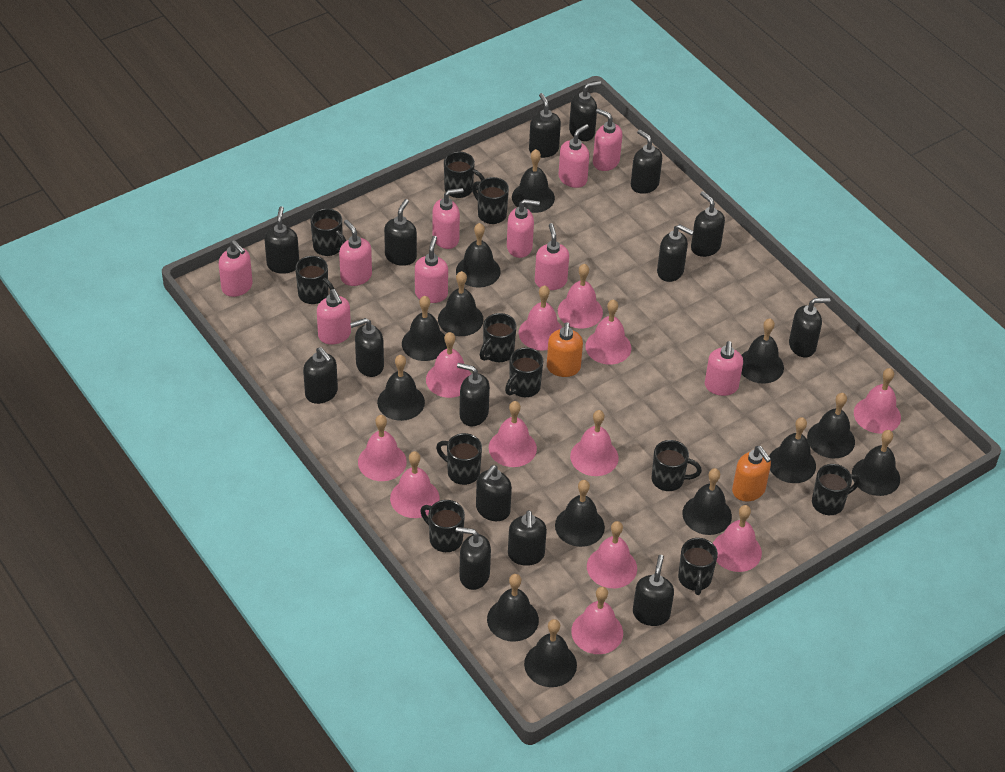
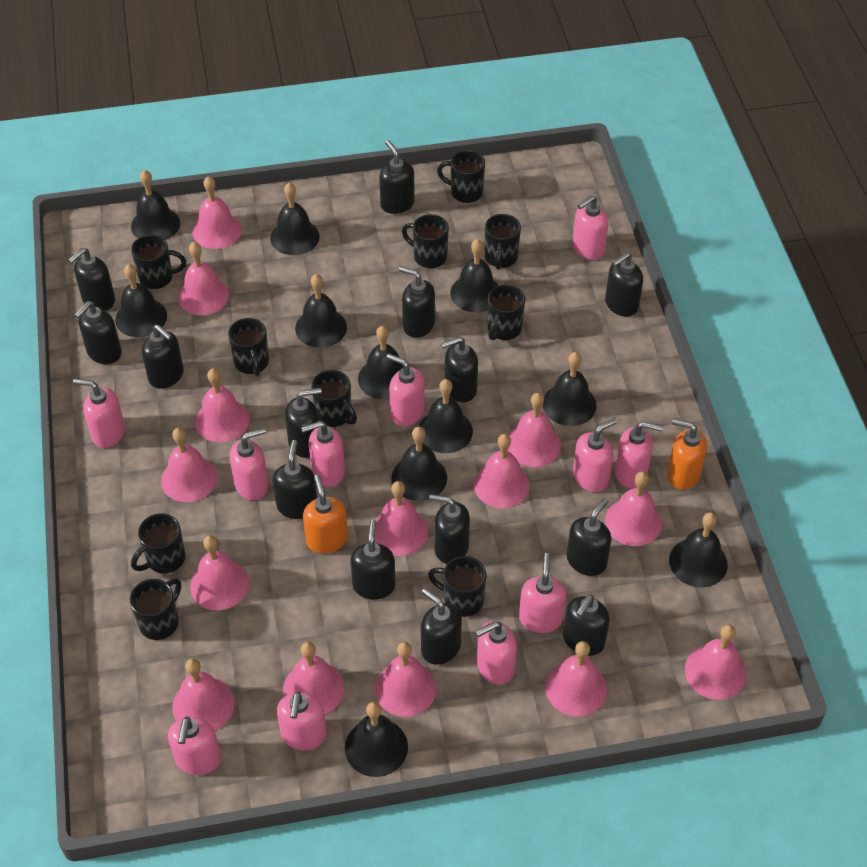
black bell: 13 -> 11
black mug: 11 -> 10
black soap dispenser: 15 -> 14
pink bell: 12 -> 14
pink soap dispenser: 10 -> 11

